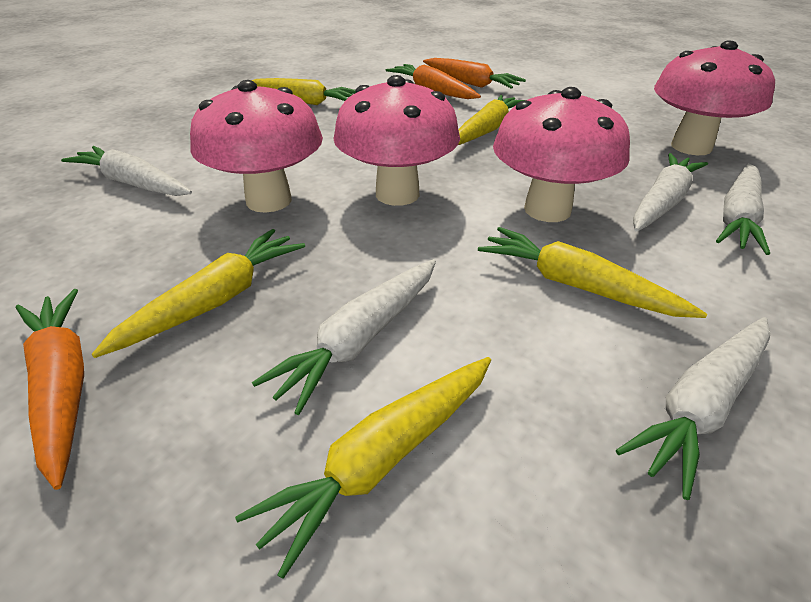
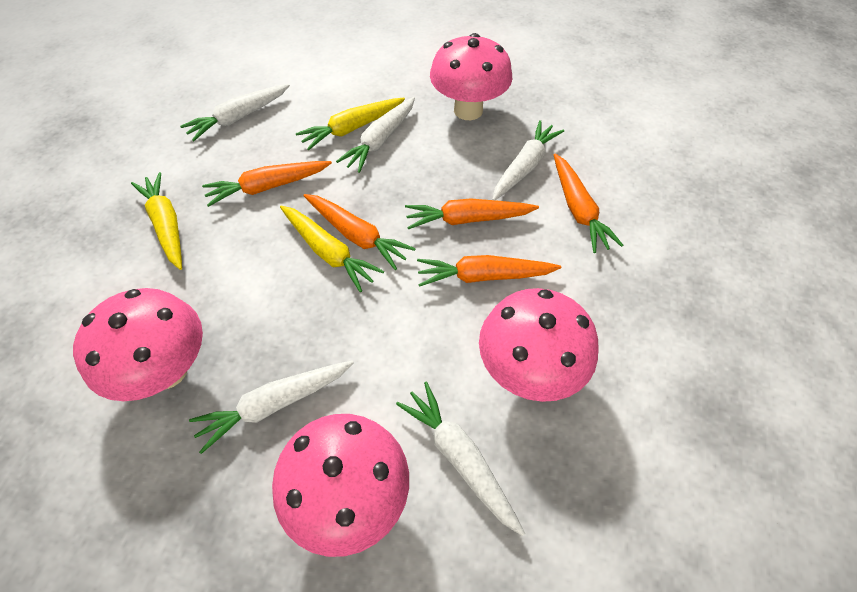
orange carrot: 3 -> 5
yellow carrot: 5 -> 3

